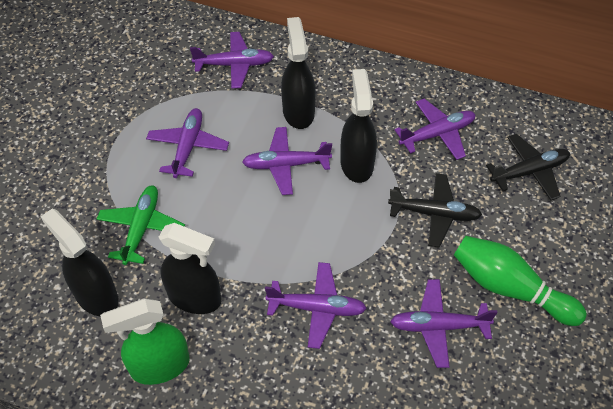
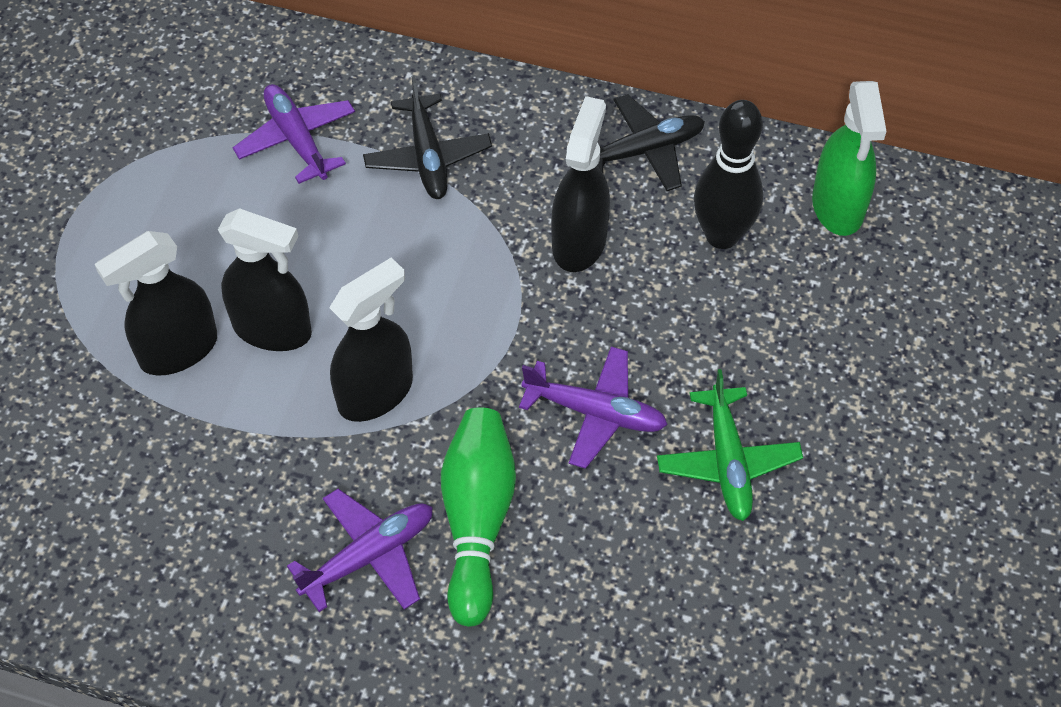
black bowling pin: 0 -> 1
purple plane: 6 -> 3

